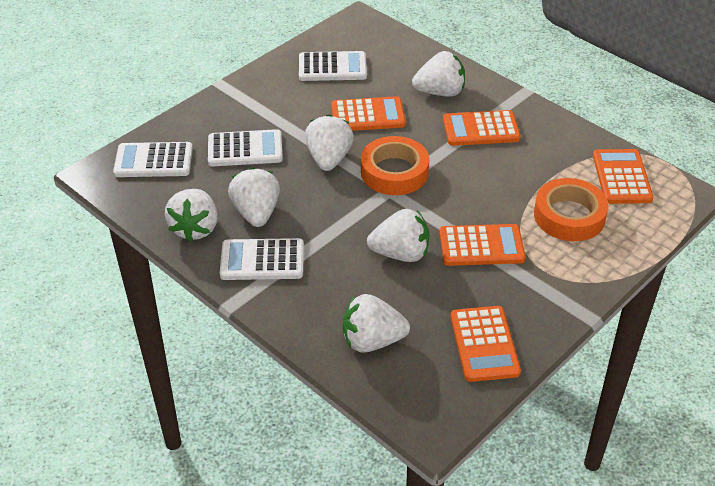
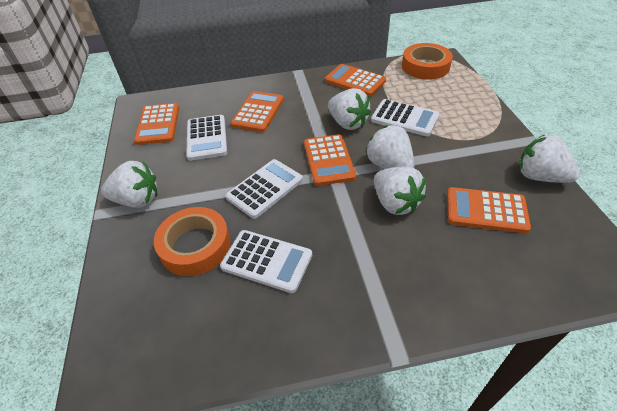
white strawberry: 6 -> 5

